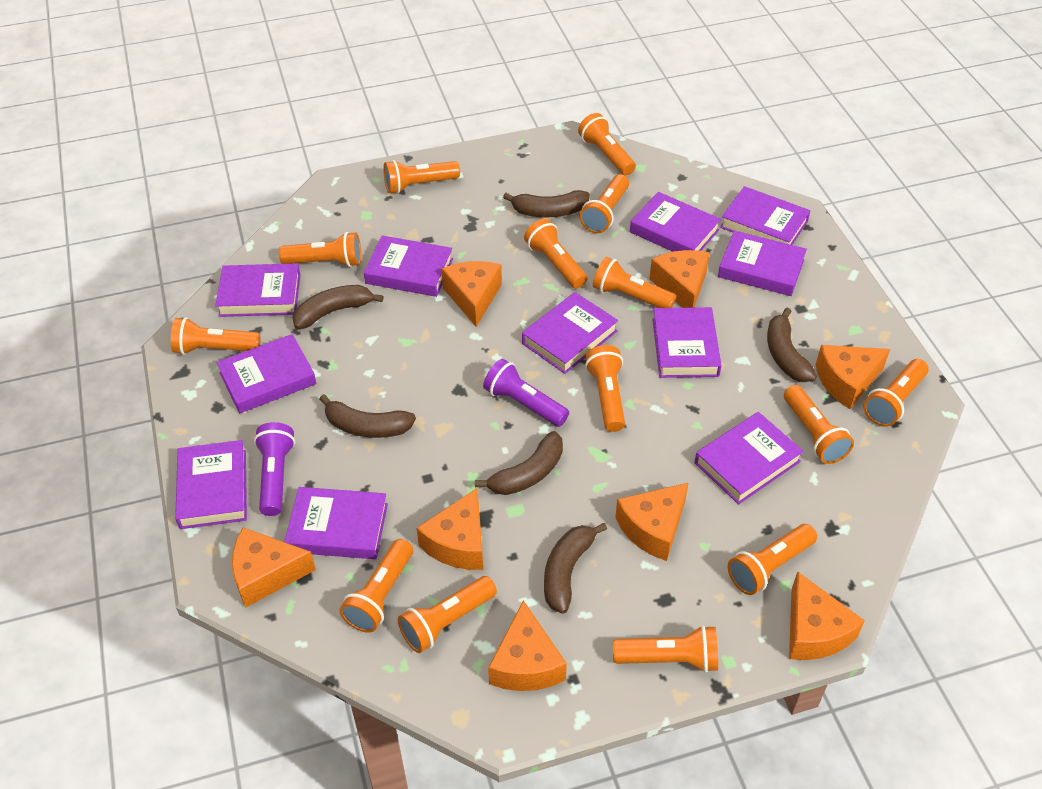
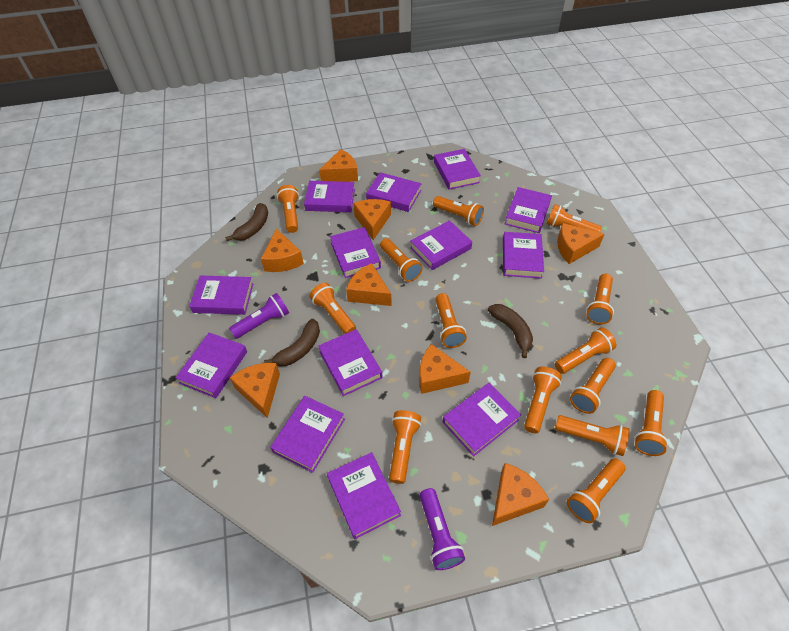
brown banana: 6 -> 3
purple book: 11 -> 13

